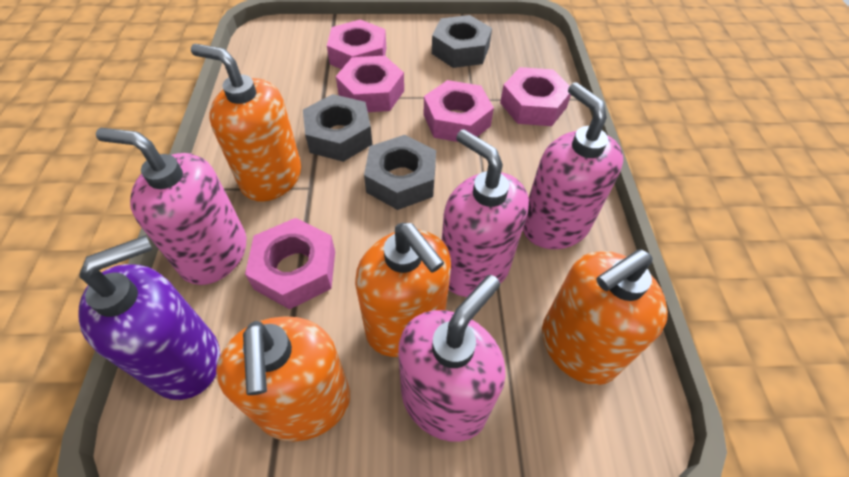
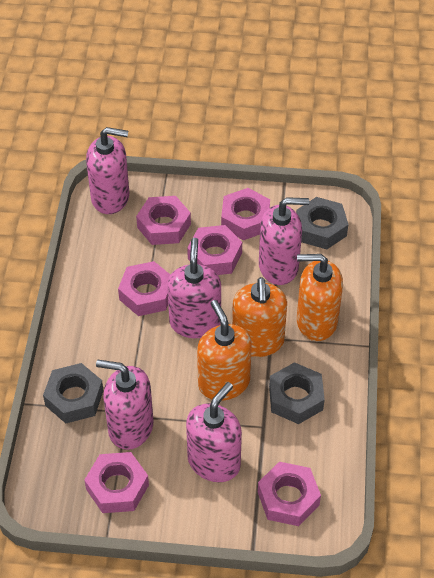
orange soap dispenser: 4 -> 3
pink nut: 5 -> 6
pink soap dispenser: 4 -> 5
purple soap dispenser: 1 -> 0

